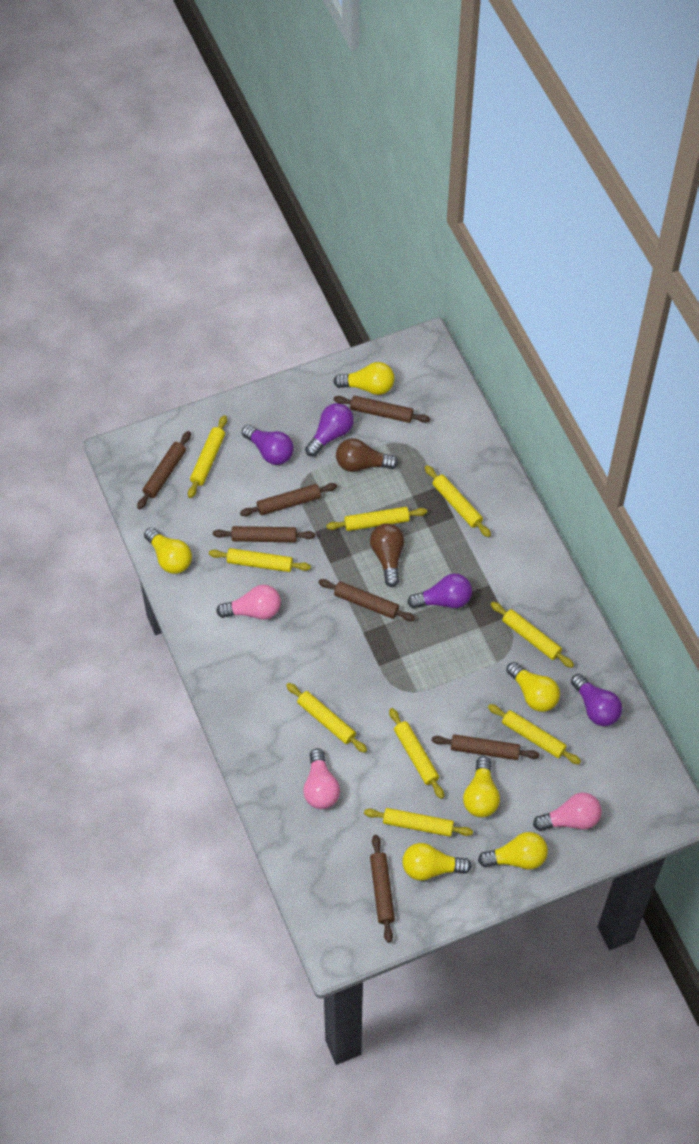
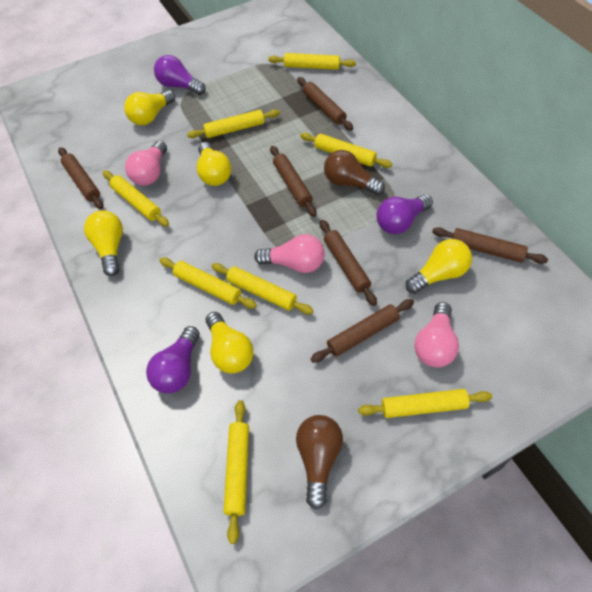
brown rolling pin: 7 -> 6
purple light bulb: 4 -> 3
yellow light bulb: 6 -> 5
yellow rolling pin: 9 -> 8

